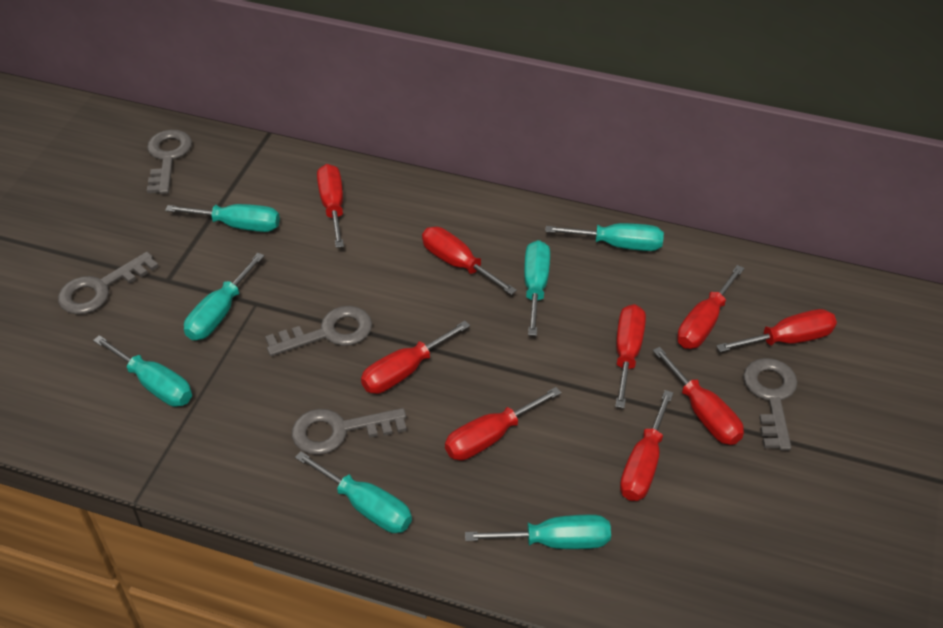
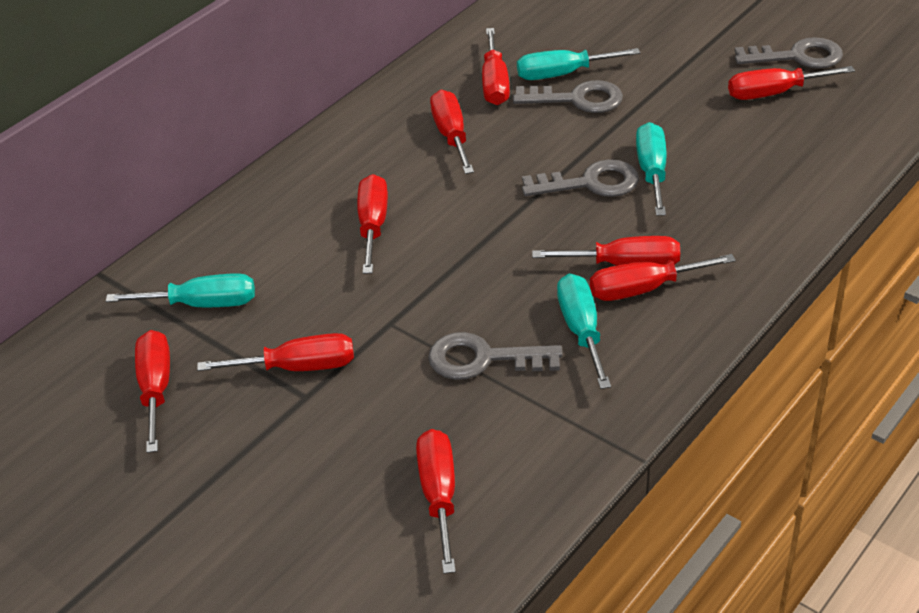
grey key: 5 -> 4
turquoise screwdriver: 7 -> 4

